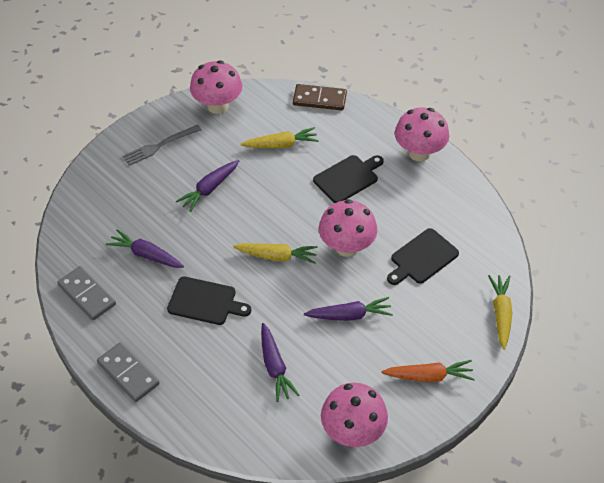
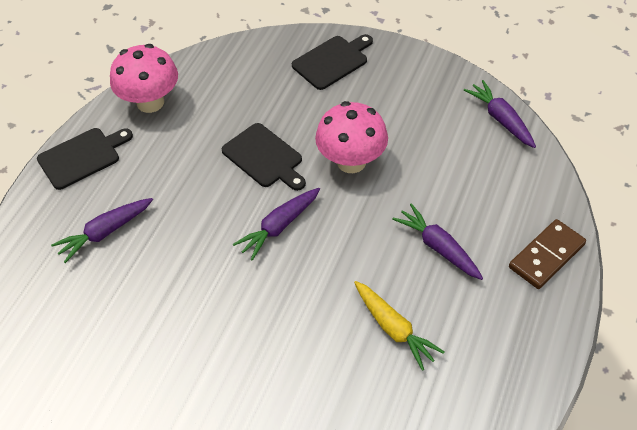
grey domino: 2 -> 0
grey fork: 1 -> 0
orange carrot: 1 -> 0
pink mushroom: 4 -> 2
yellow carrot: 3 -> 1

